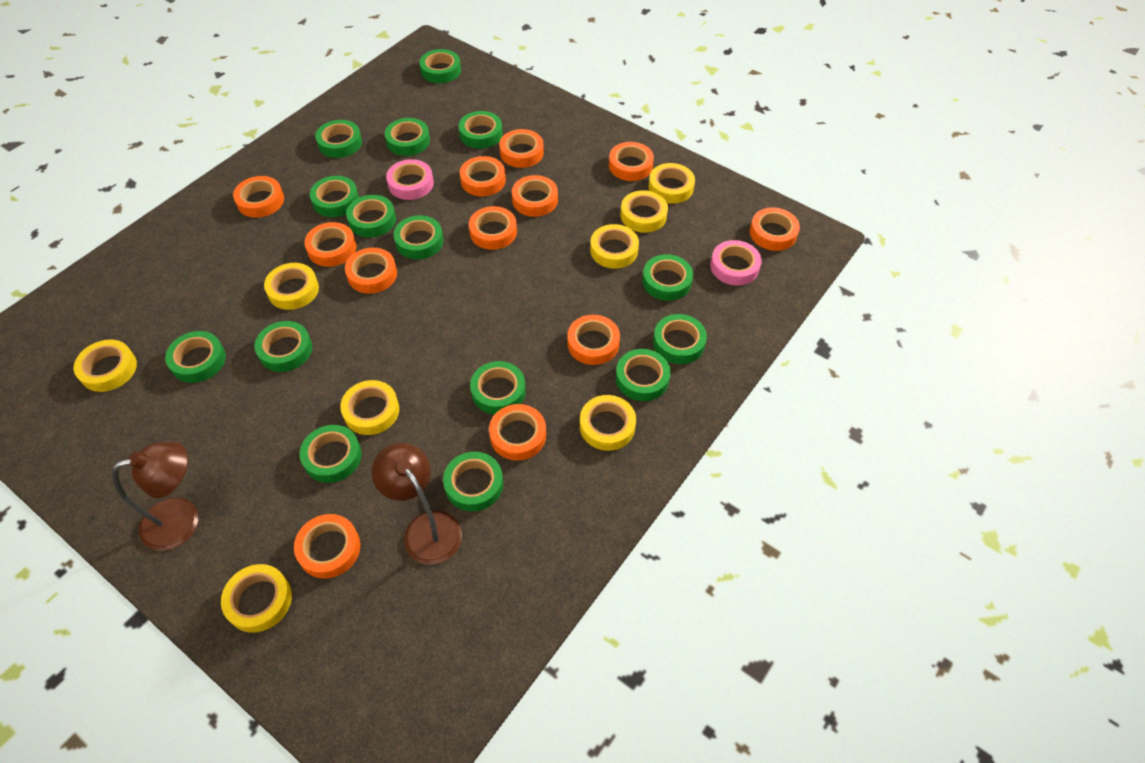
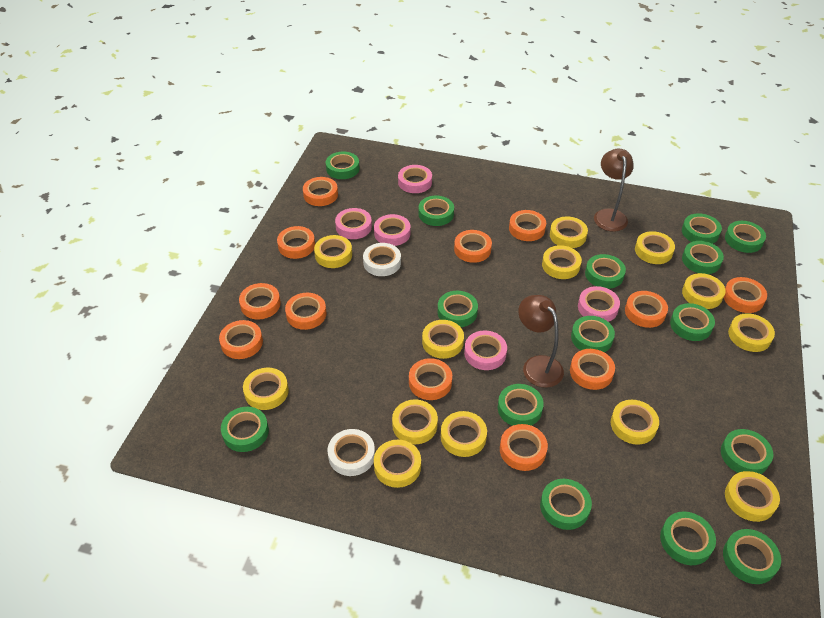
pink tape: 2 -> 5
white tape: 0 -> 2
yellow tape: 8 -> 13

